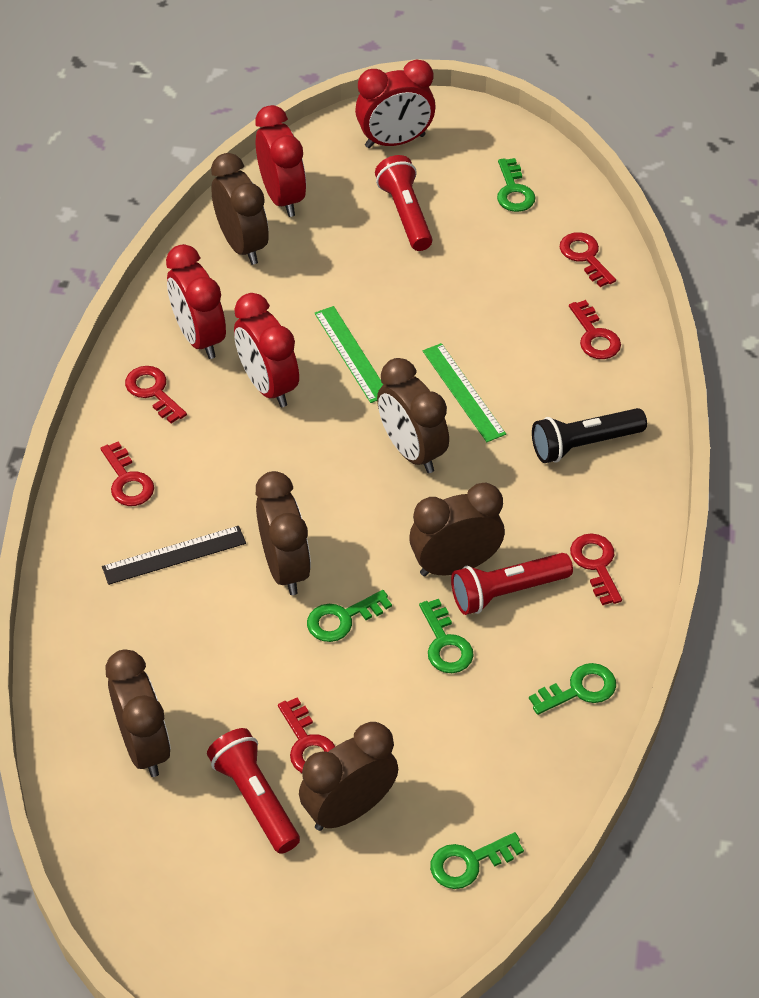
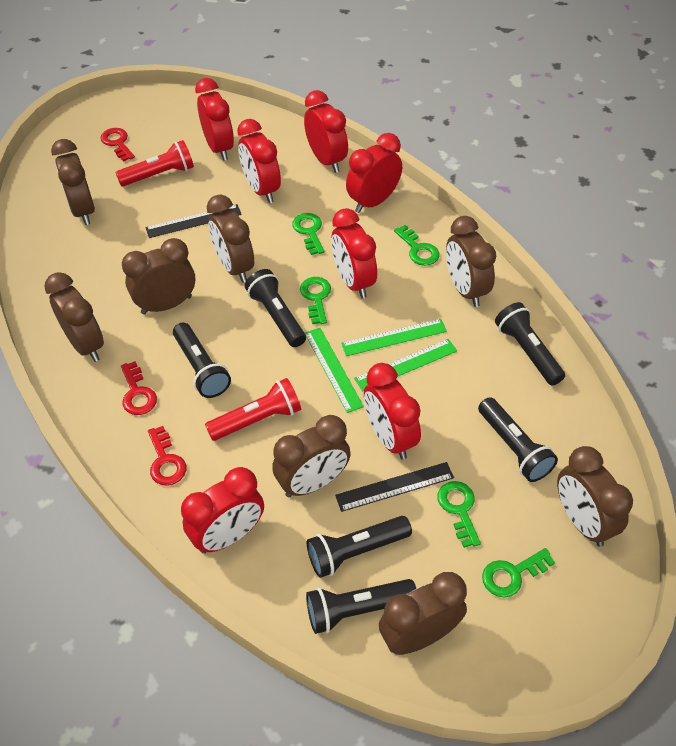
black flashlight: 1 -> 6
black ruler: 1 -> 2
brown clock: 6 -> 8
green ruler: 2 -> 3
red clock: 4 -> 7
red flashlight: 3 -> 2
red key: 6 -> 3

